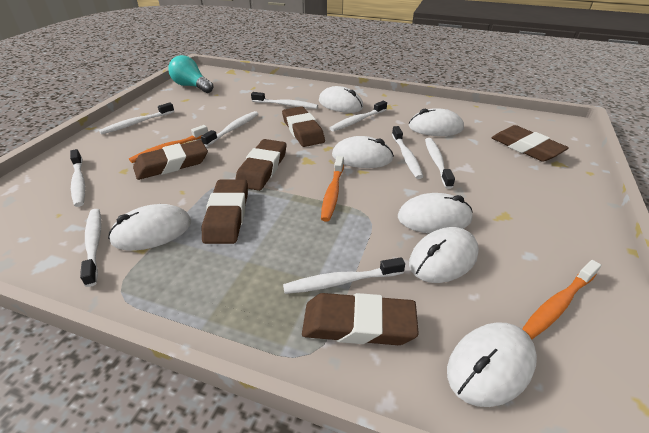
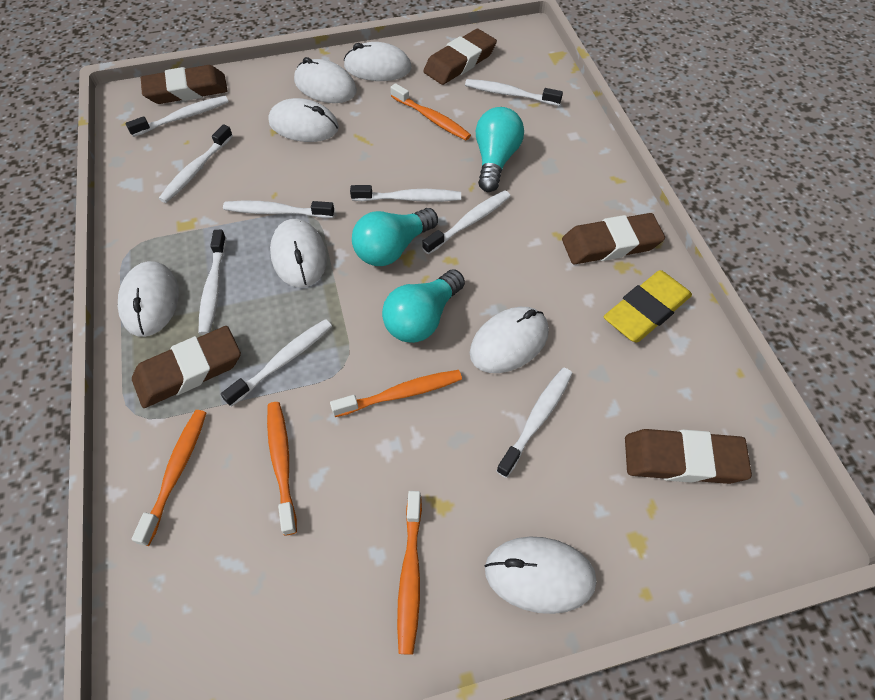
brown eraser: 6 -> 5
orange toothbrush: 3 -> 5
turquoise light bulb: 1 -> 3
yellow eraser: 0 -> 1

